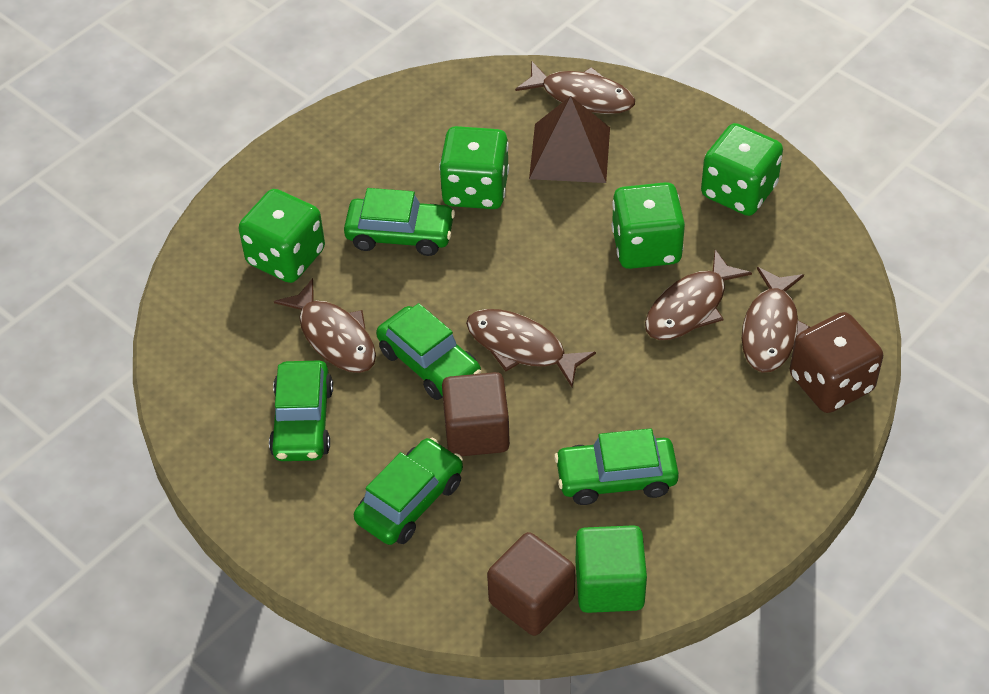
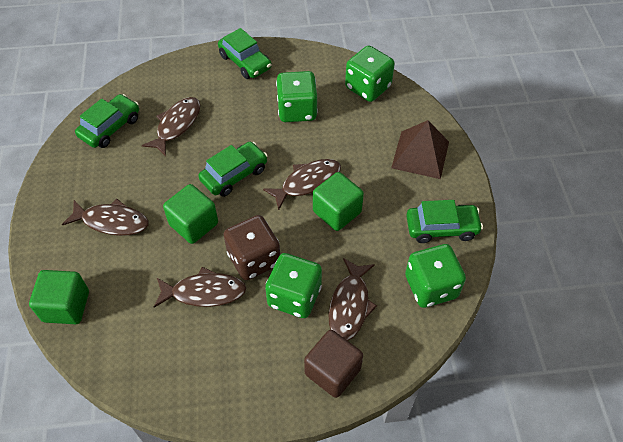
brown cube: 2 -> 1
green car: 5 -> 4
green cube: 1 -> 3

